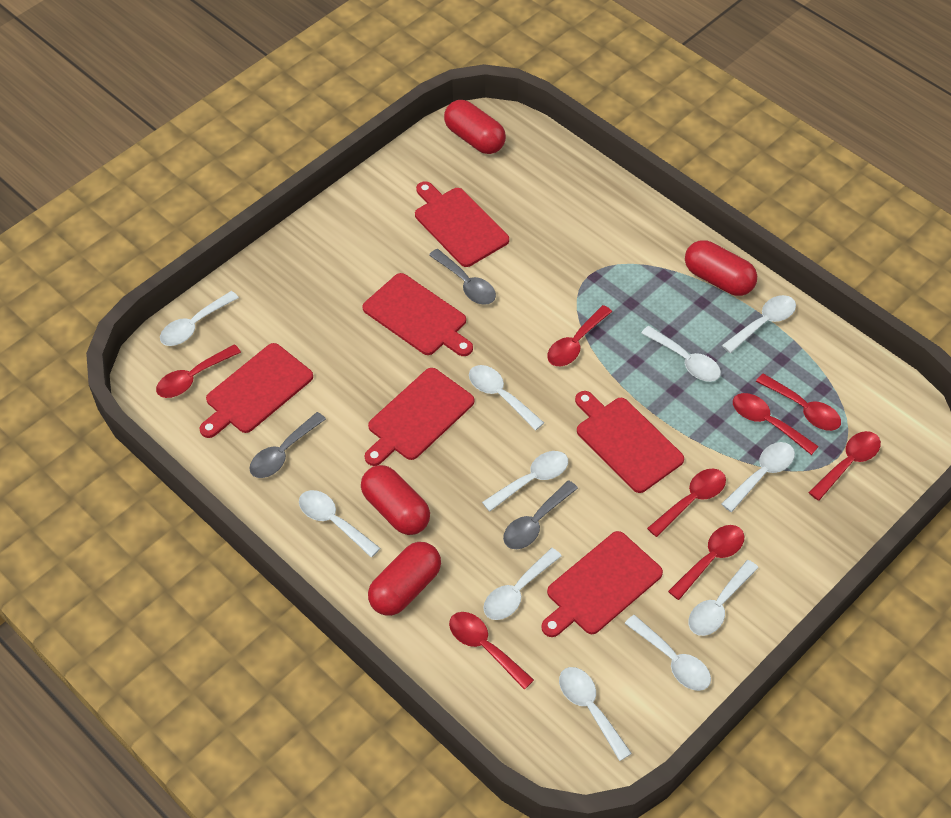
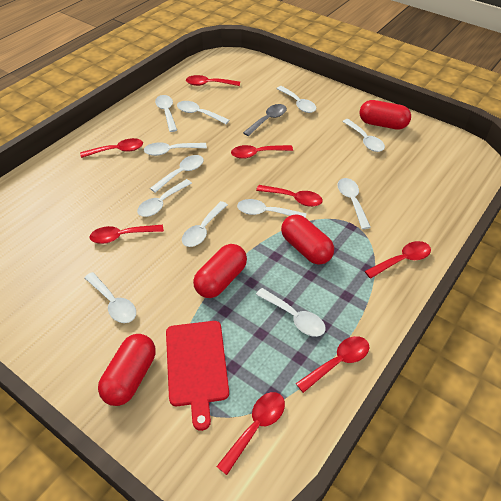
grey spoon: 3 -> 1
red cutting board: 6 -> 1
white spoon: 11 -> 12

